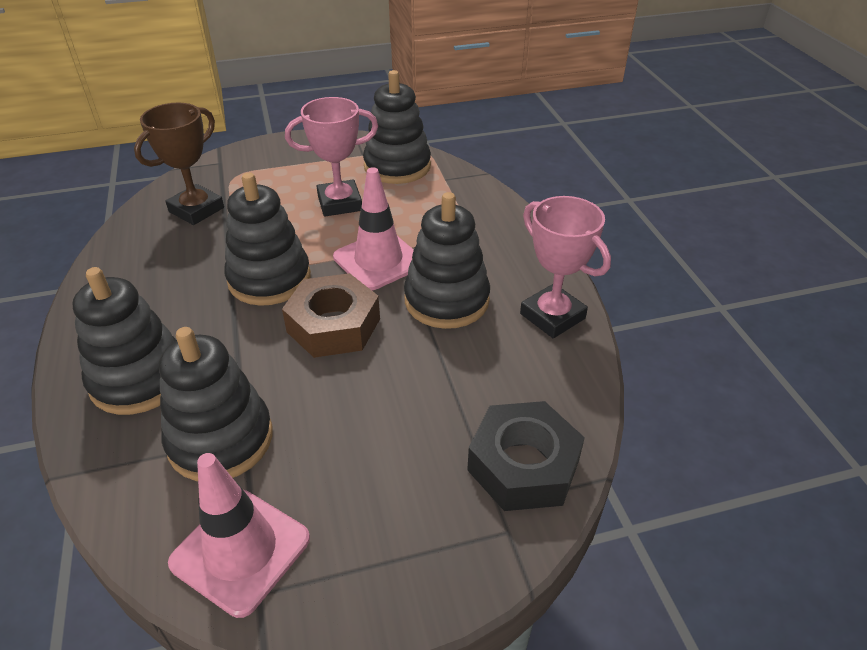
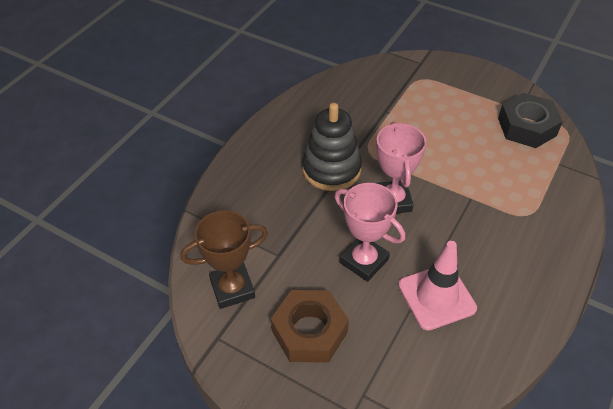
black stacking toy: 5 -> 1
pink traffic cone: 2 -> 1

